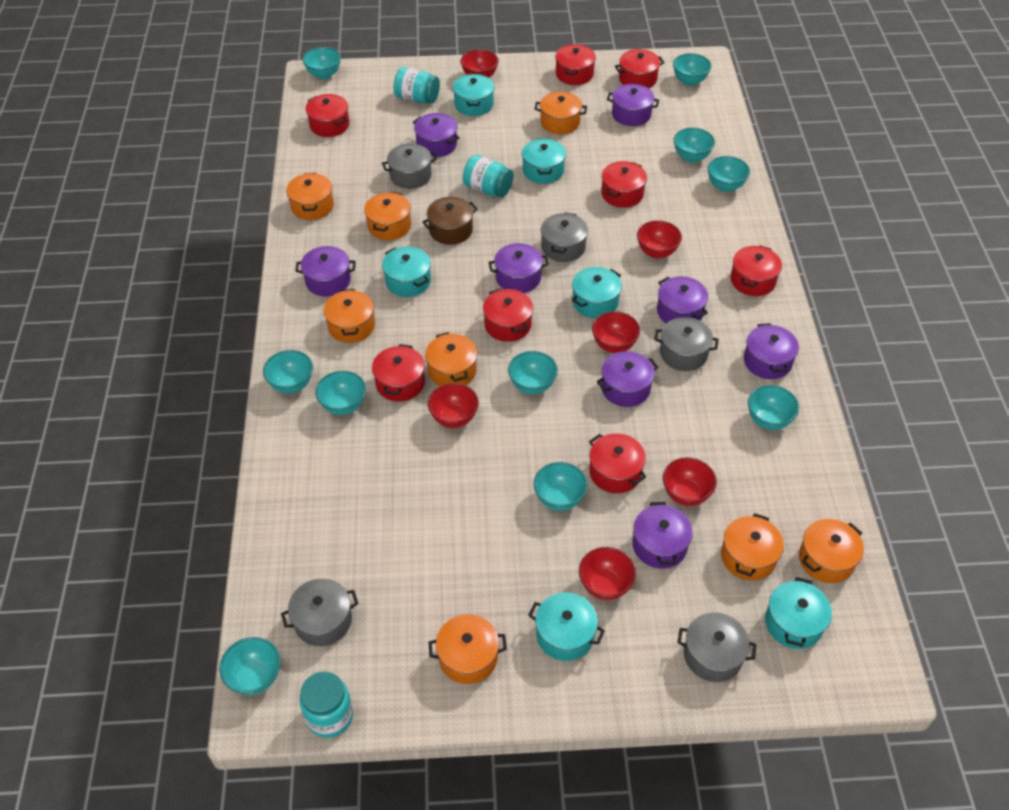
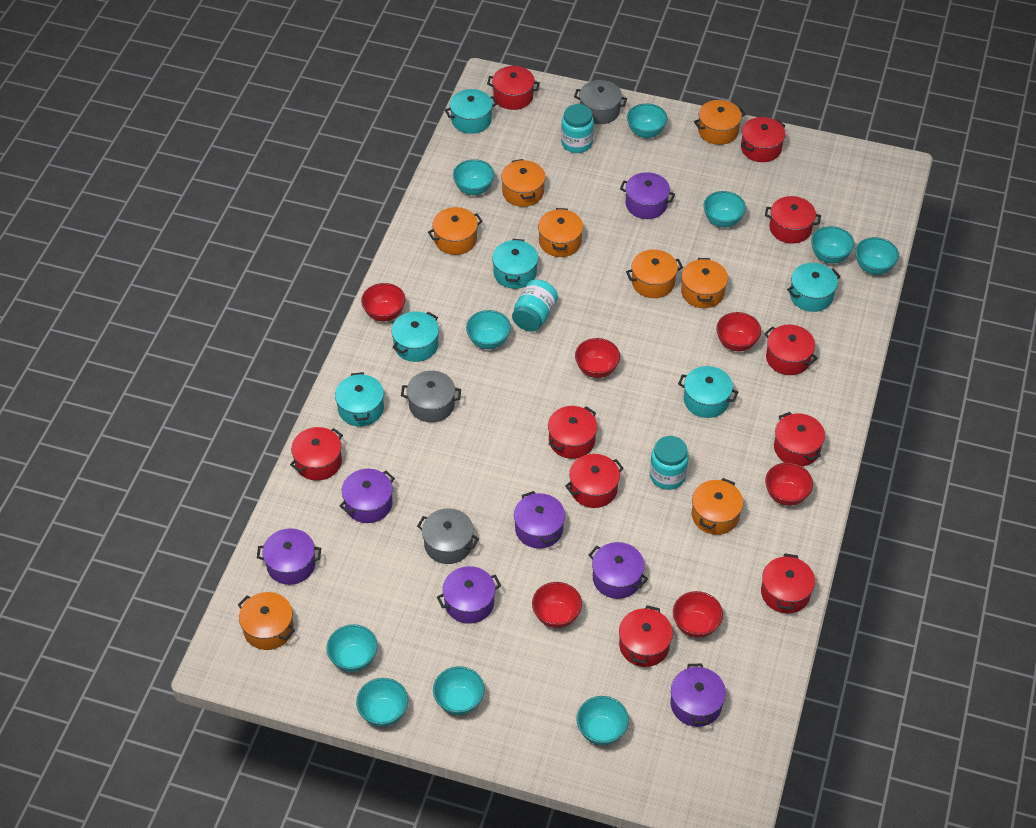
brown pot: 1 -> 0
grey pot: 5 -> 3
purple pot: 8 -> 7
red pot: 8 -> 10

